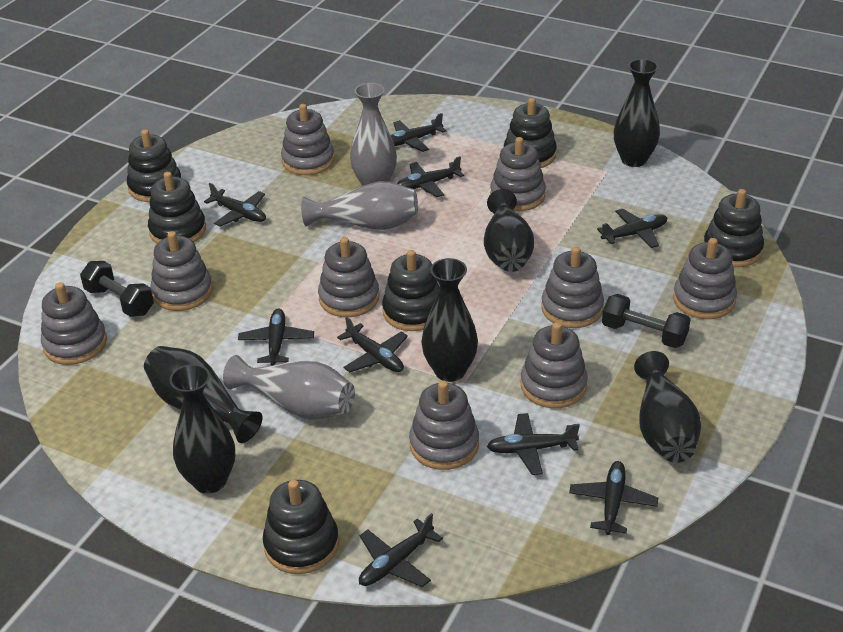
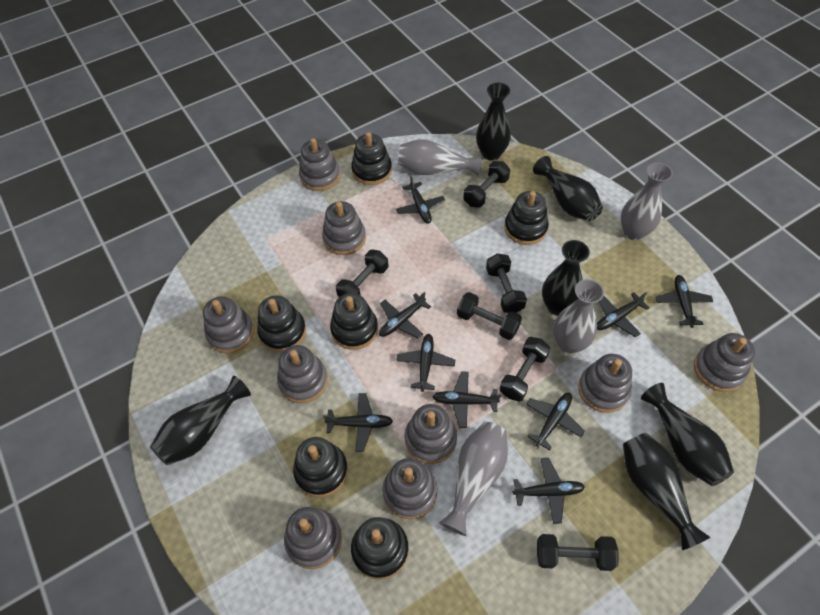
black dumbbell: 2 -> 6
grey vase: 3 -> 4

